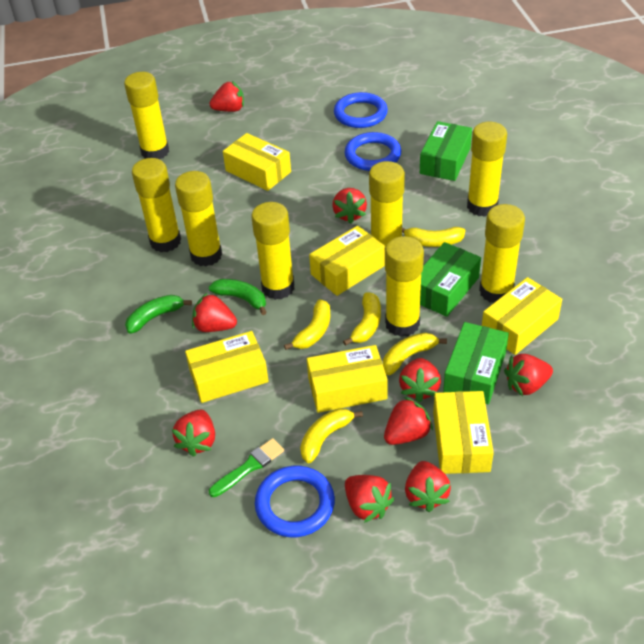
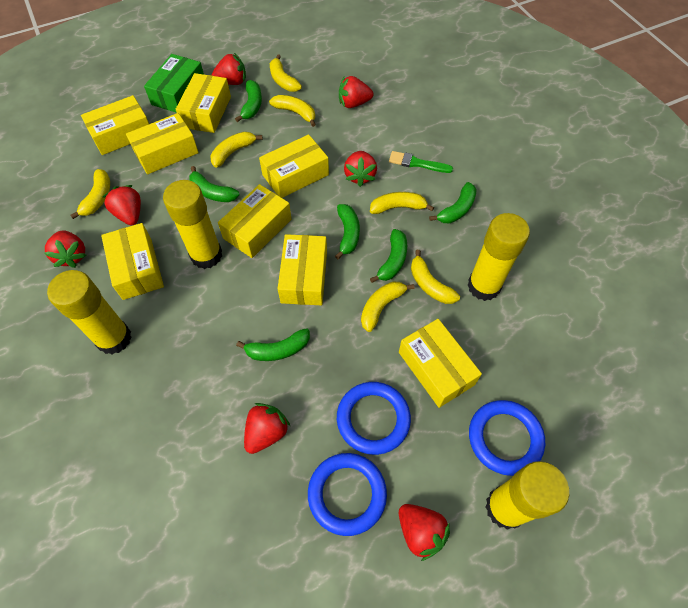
green banana: 2 -> 6
green box: 3 -> 1
red strawberry: 9 -> 7
yellow banana: 5 -> 7
yellow box: 6 -> 8
yellow glue stick: 8 -> 4

